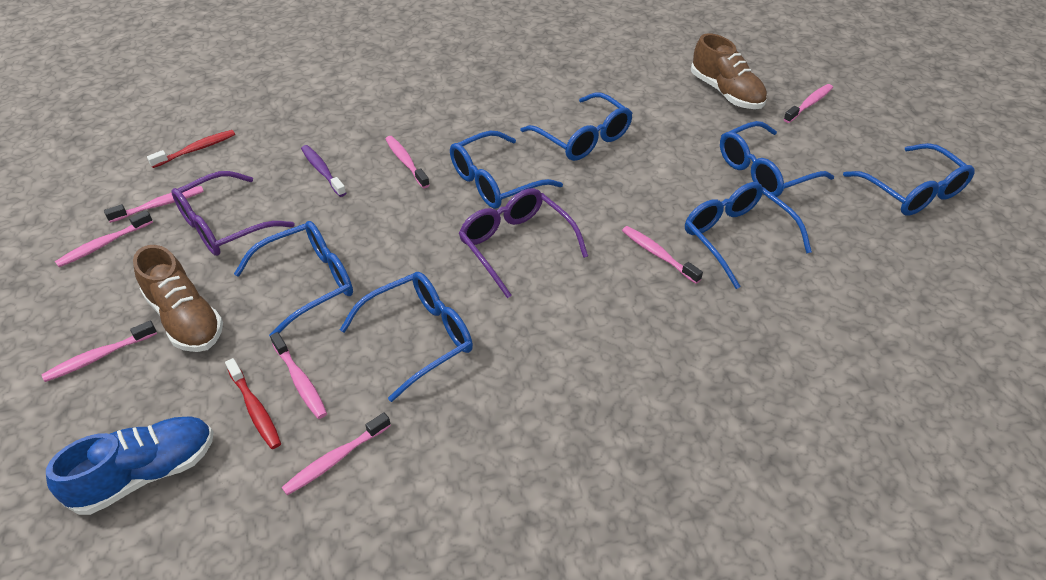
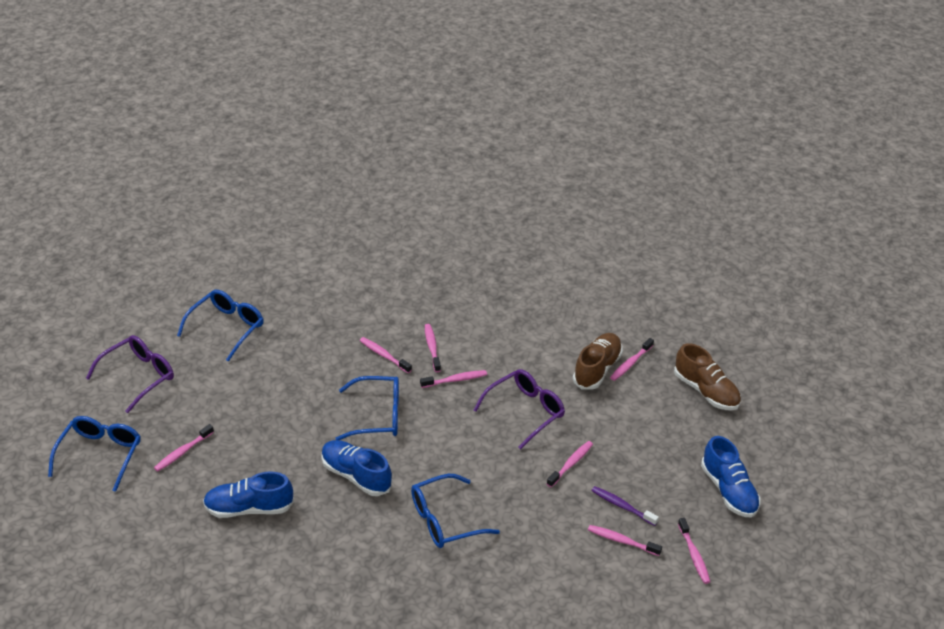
blue glasses: 7 -> 4
blue shoe: 1 -> 3
red toothbrush: 2 -> 0

